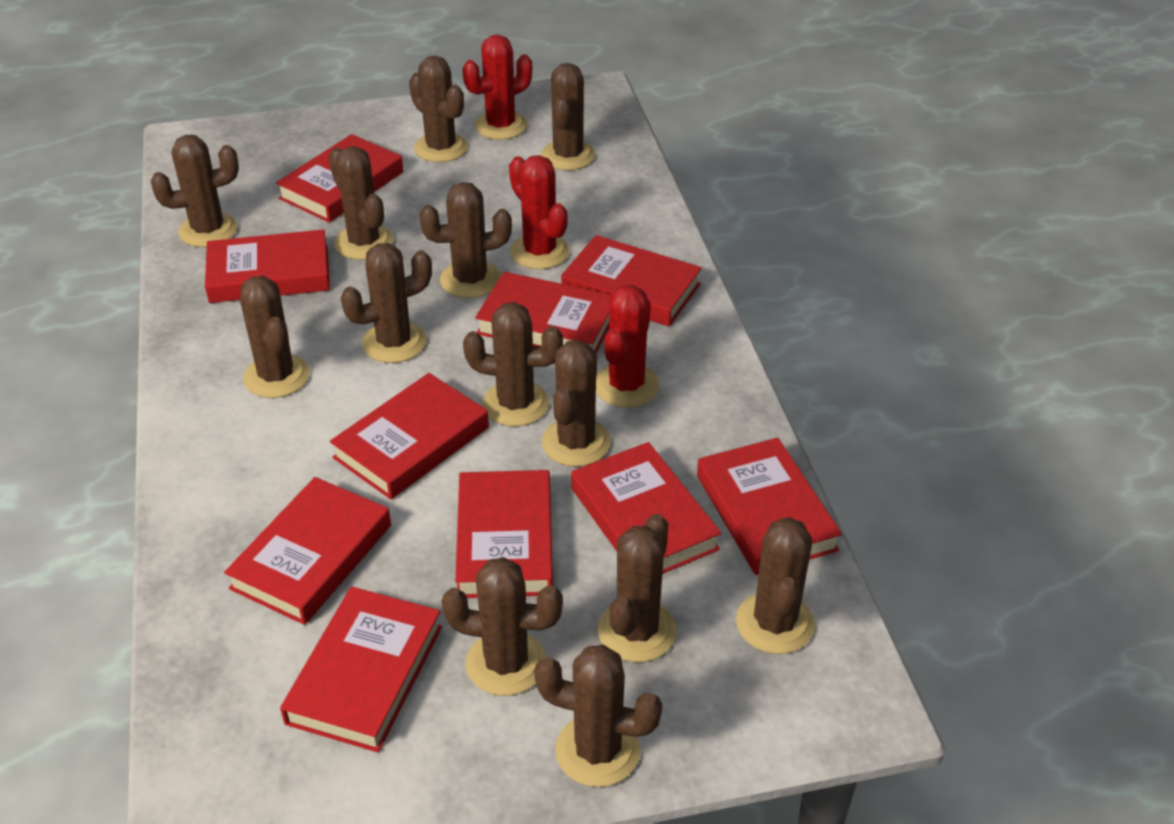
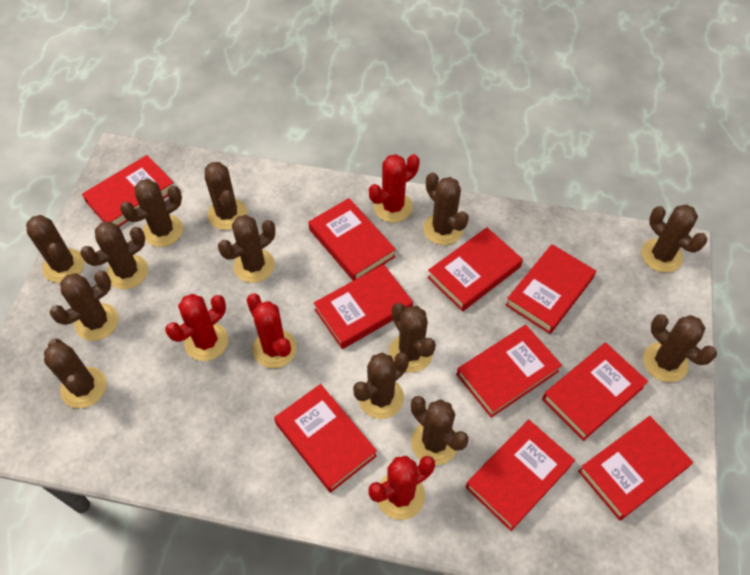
red cactus: 3 -> 4

